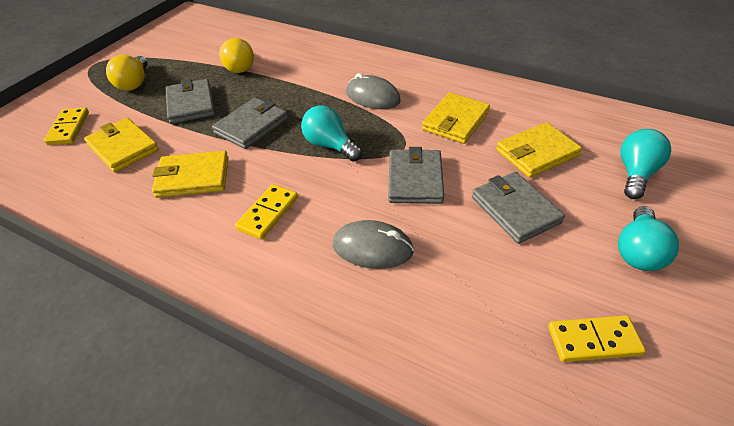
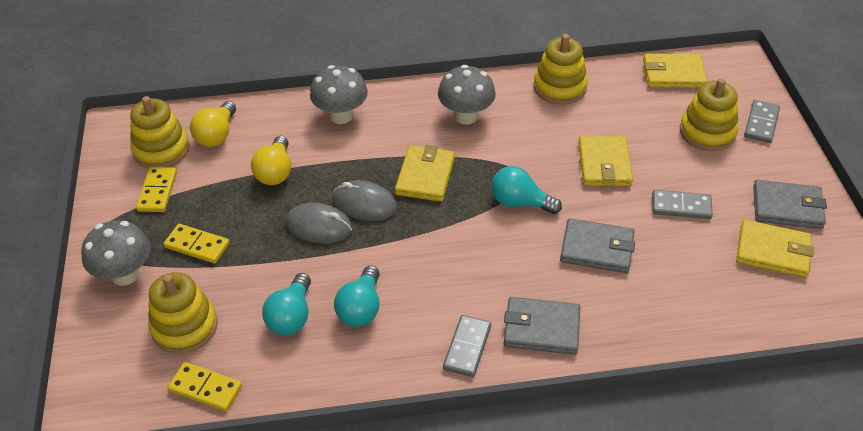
grey domino: 0 -> 3
grey mushroom: 0 -> 3
grey wallet: 4 -> 3
yellow stacking toy: 0 -> 4

